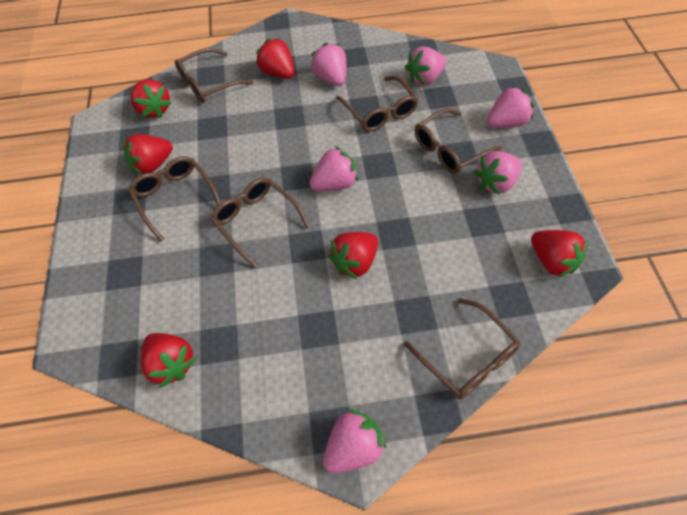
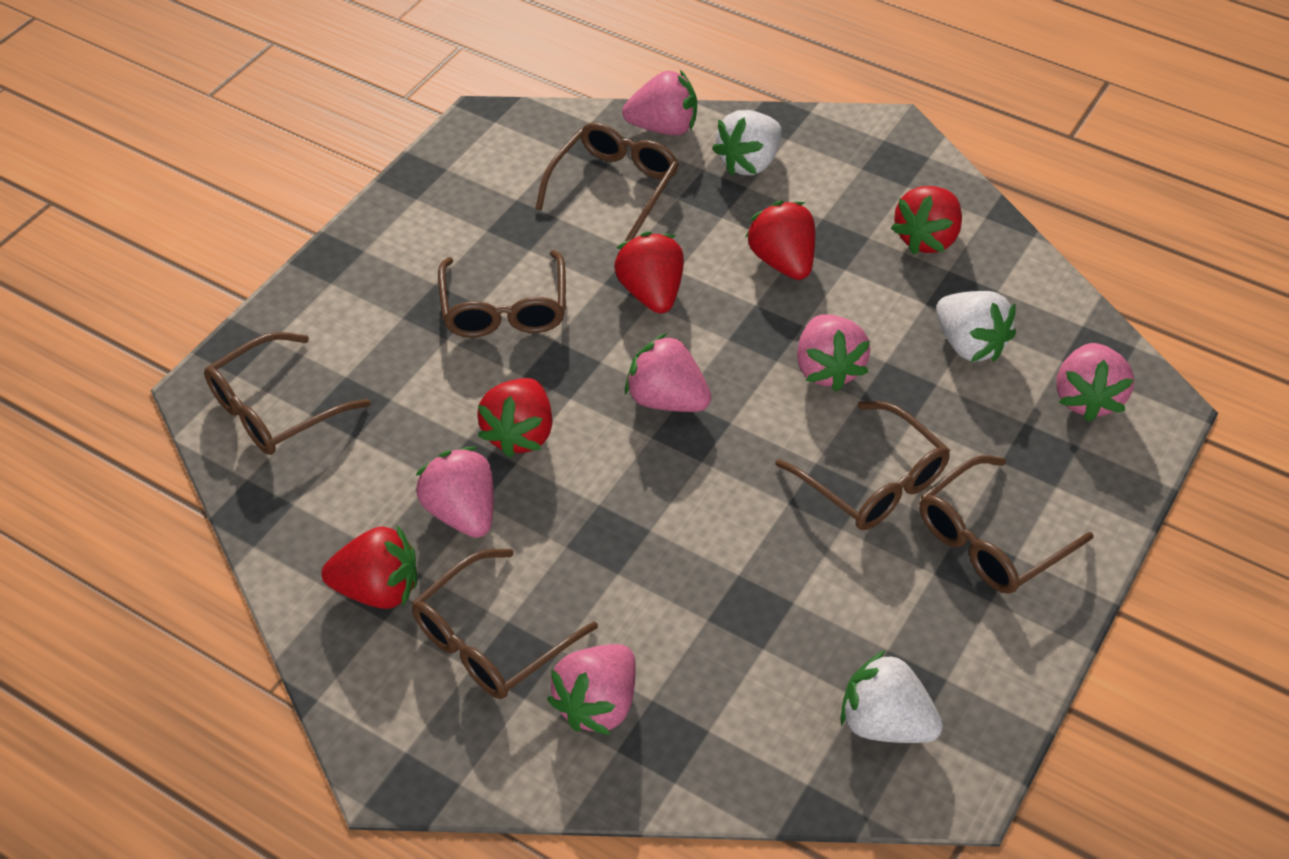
red strawberry: 6 -> 5
white strawberry: 0 -> 3

